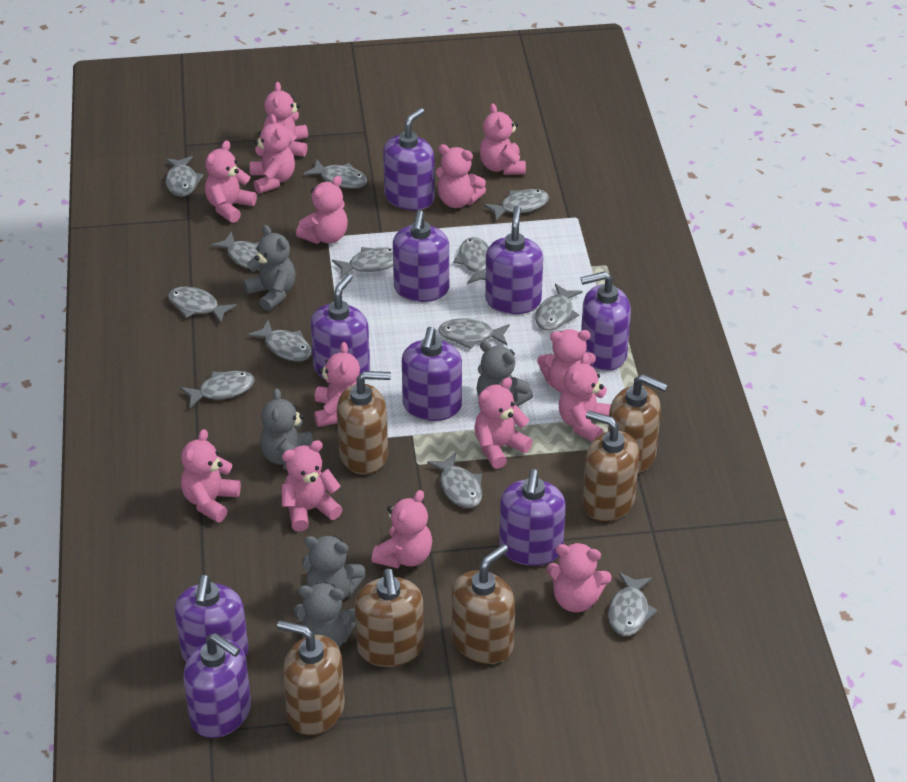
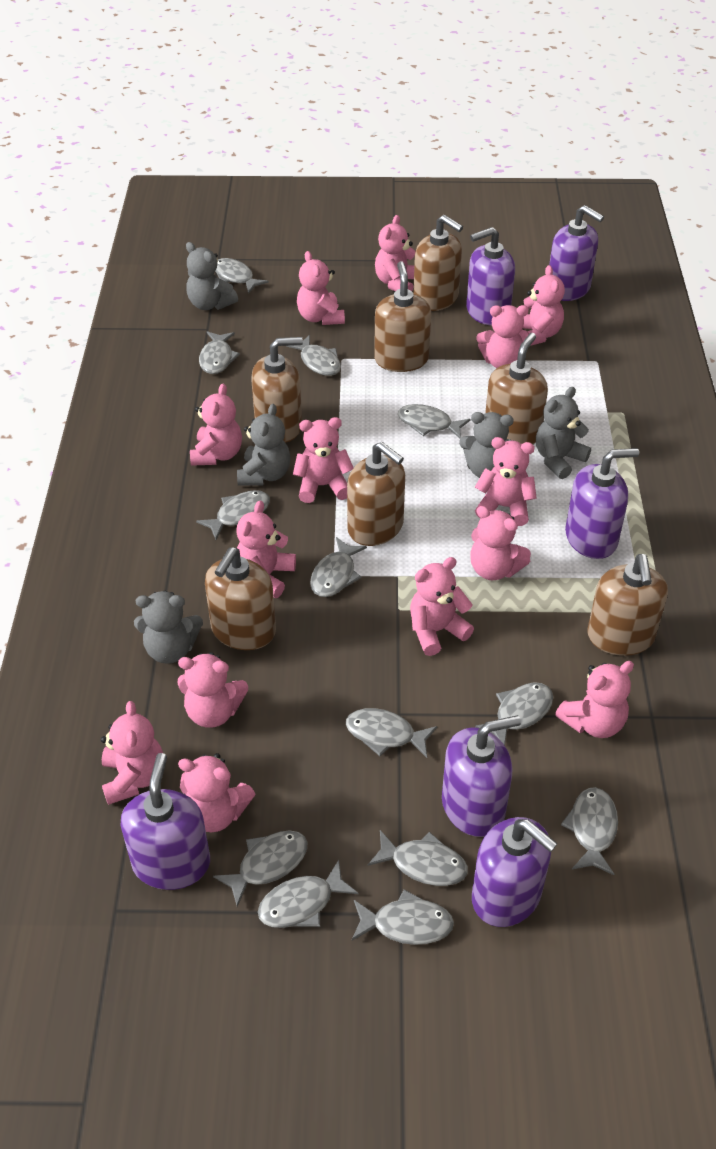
brown soap dispenser: 6 -> 7
purple soap dispenser: 9 -> 6

